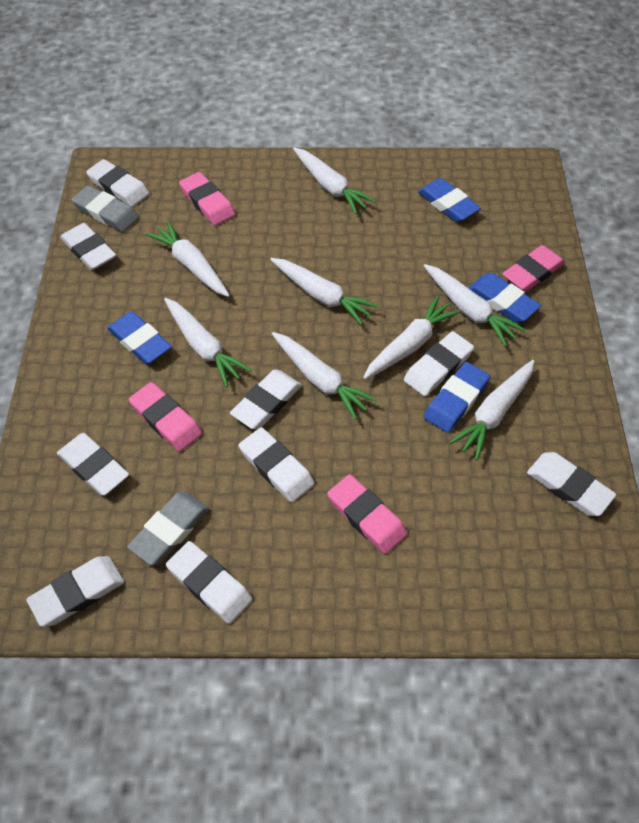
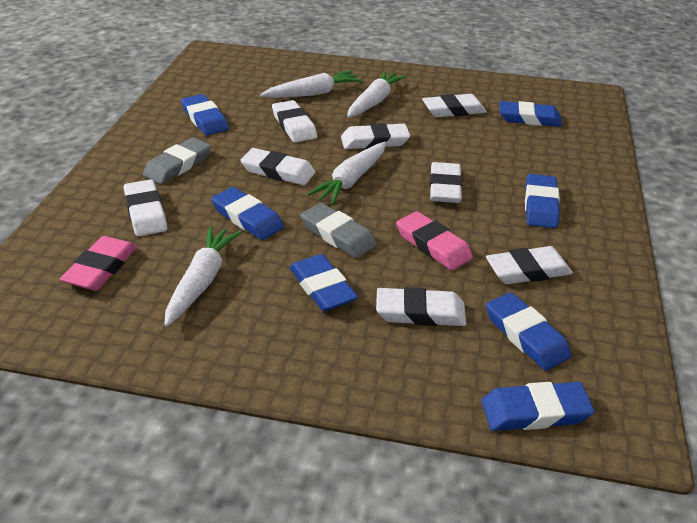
blue eraser: 4 -> 7
pink eraser: 4 -> 2
white carrot: 8 -> 4
white eraser: 9 -> 8

